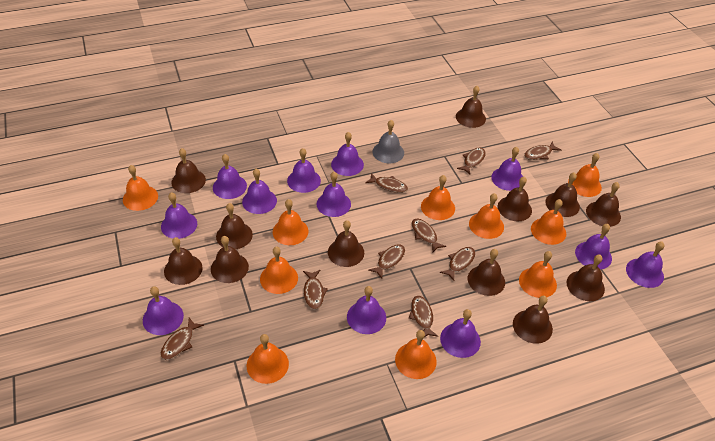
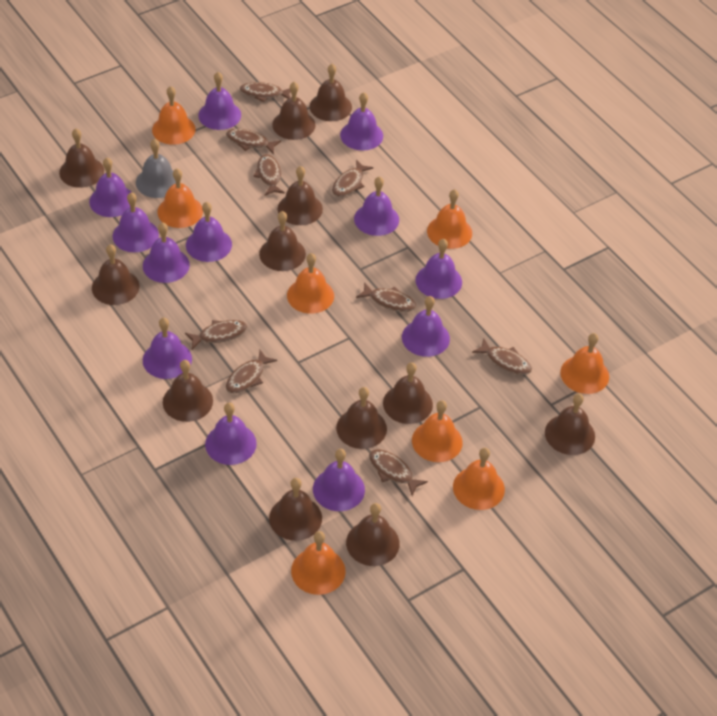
orange bell: 10 -> 8

